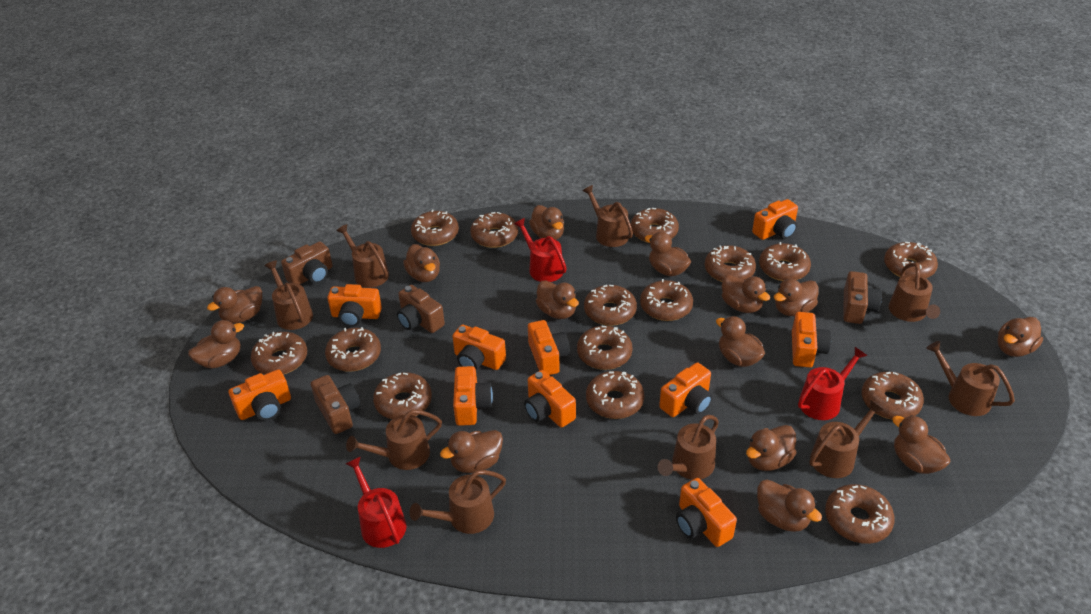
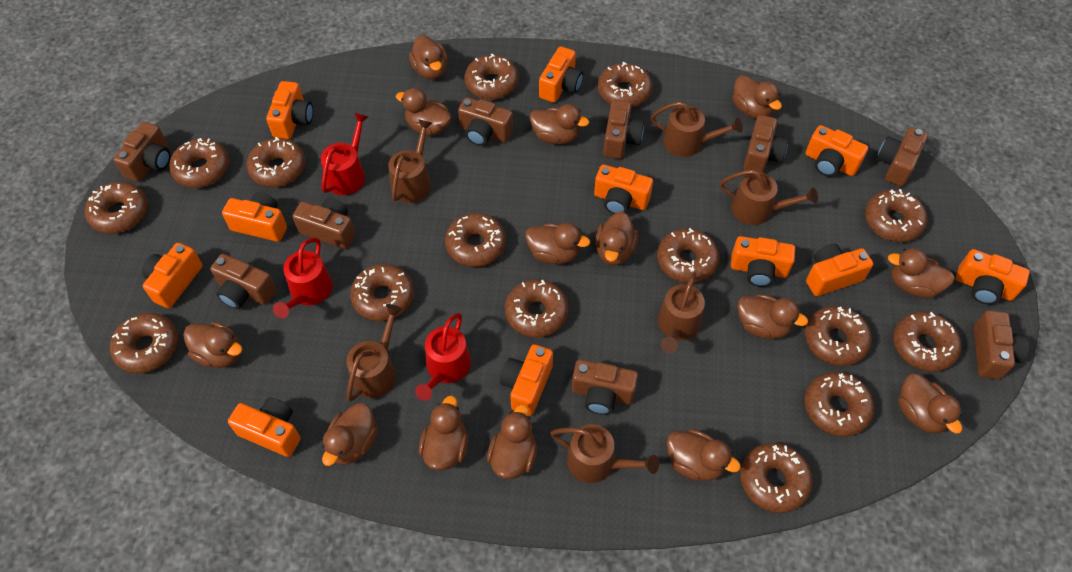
brown camera: 4 -> 9
brown watering can: 9 -> 6
orange camera: 10 -> 11

